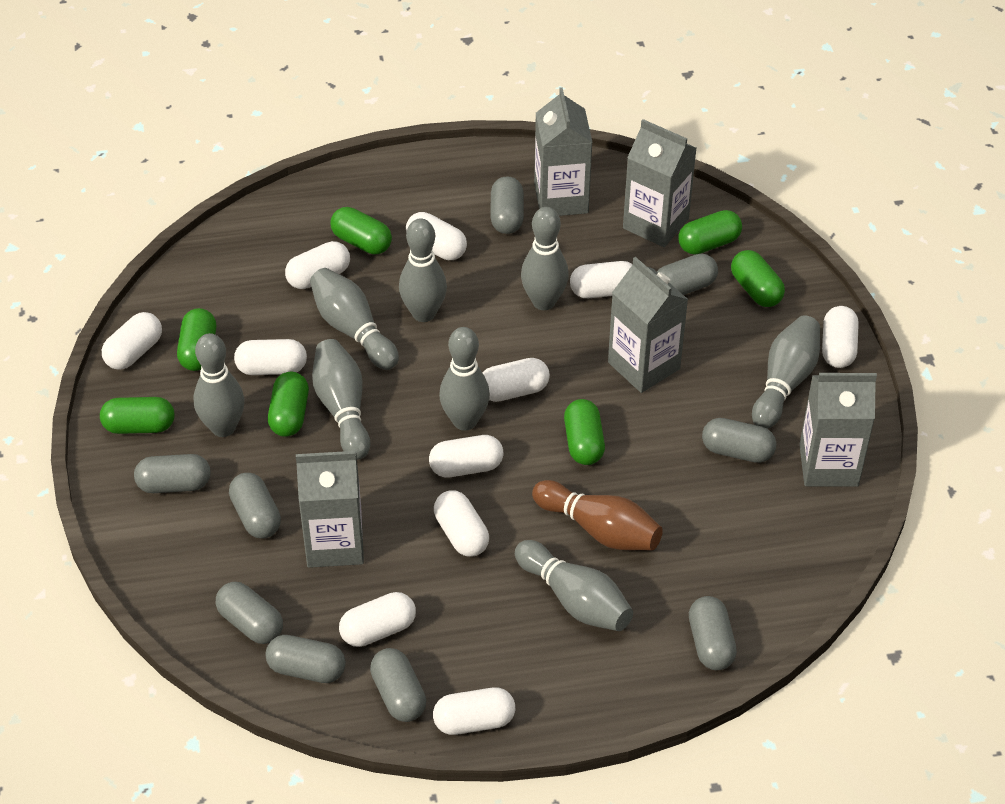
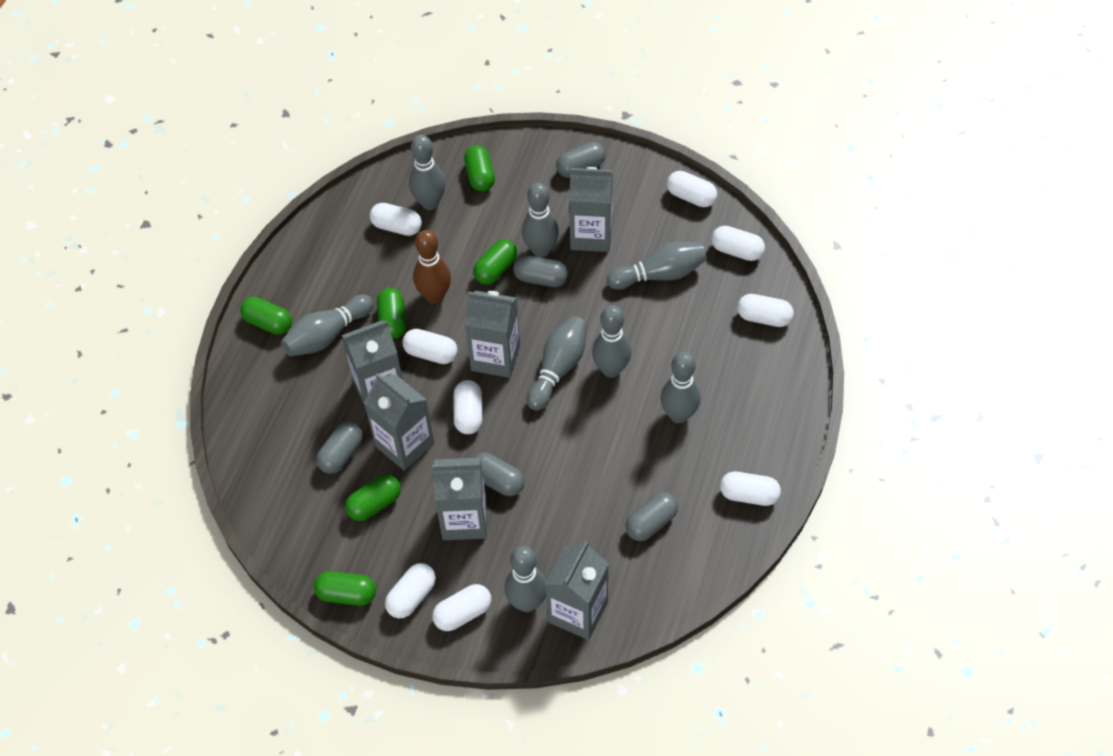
green capsule: 7 -> 6
grey capsule: 9 -> 5
grey carton: 5 -> 6
white capsule: 11 -> 9

